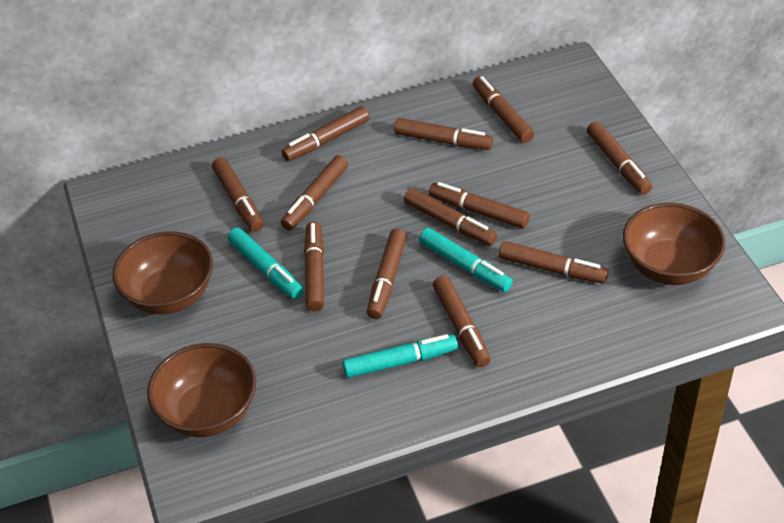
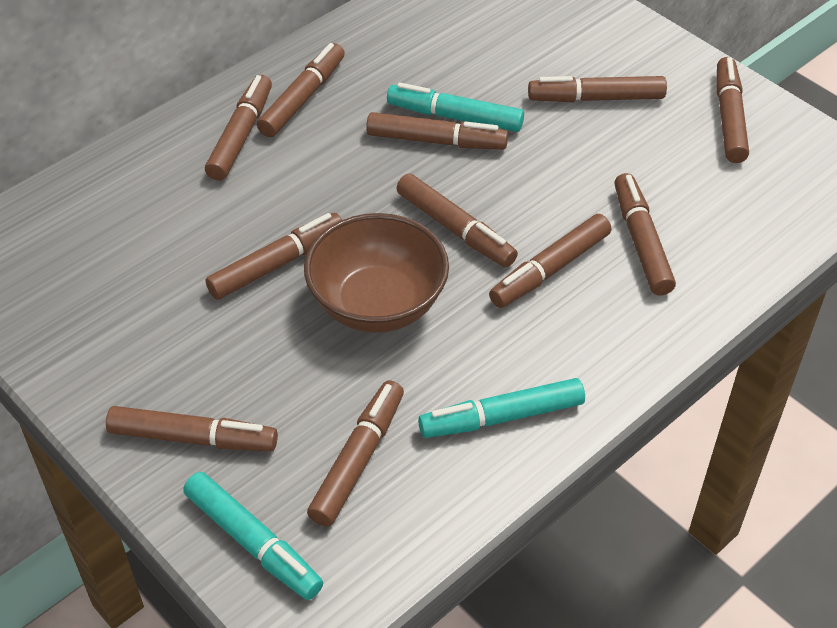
brown bowl: 3 -> 1
brown marker: 12 -> 11

